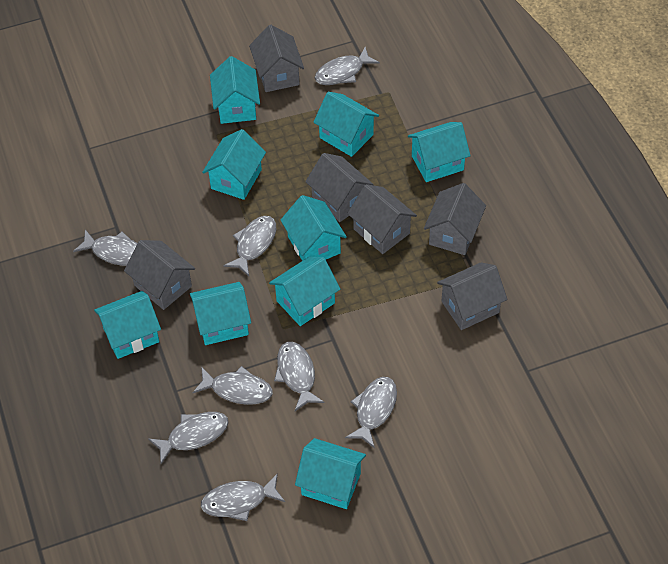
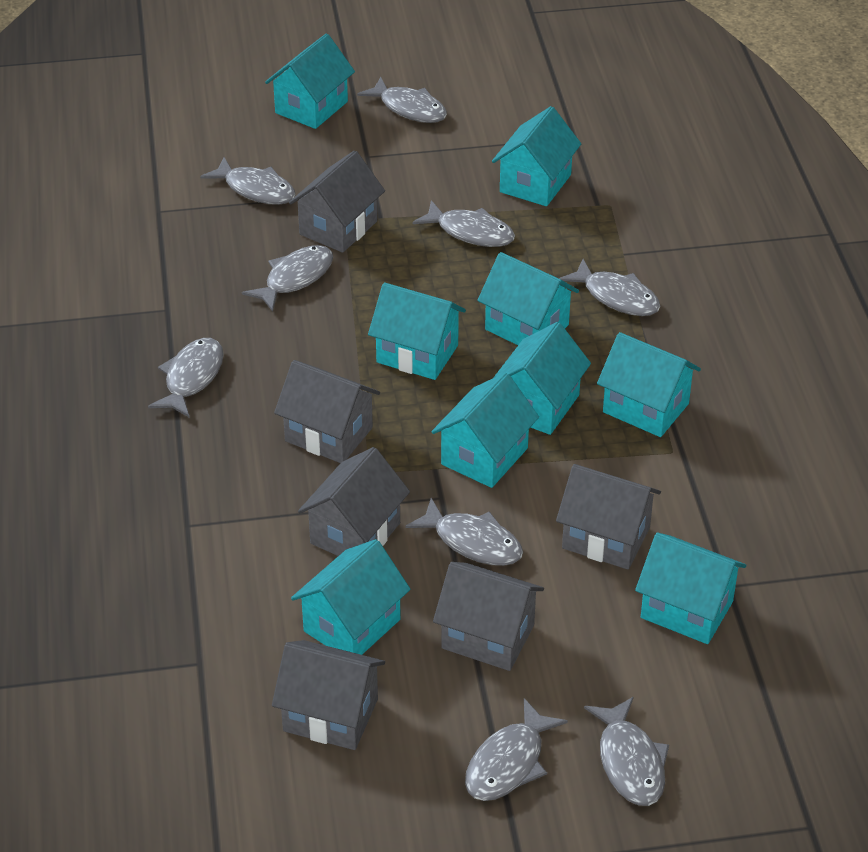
grey fish: 8 -> 9

